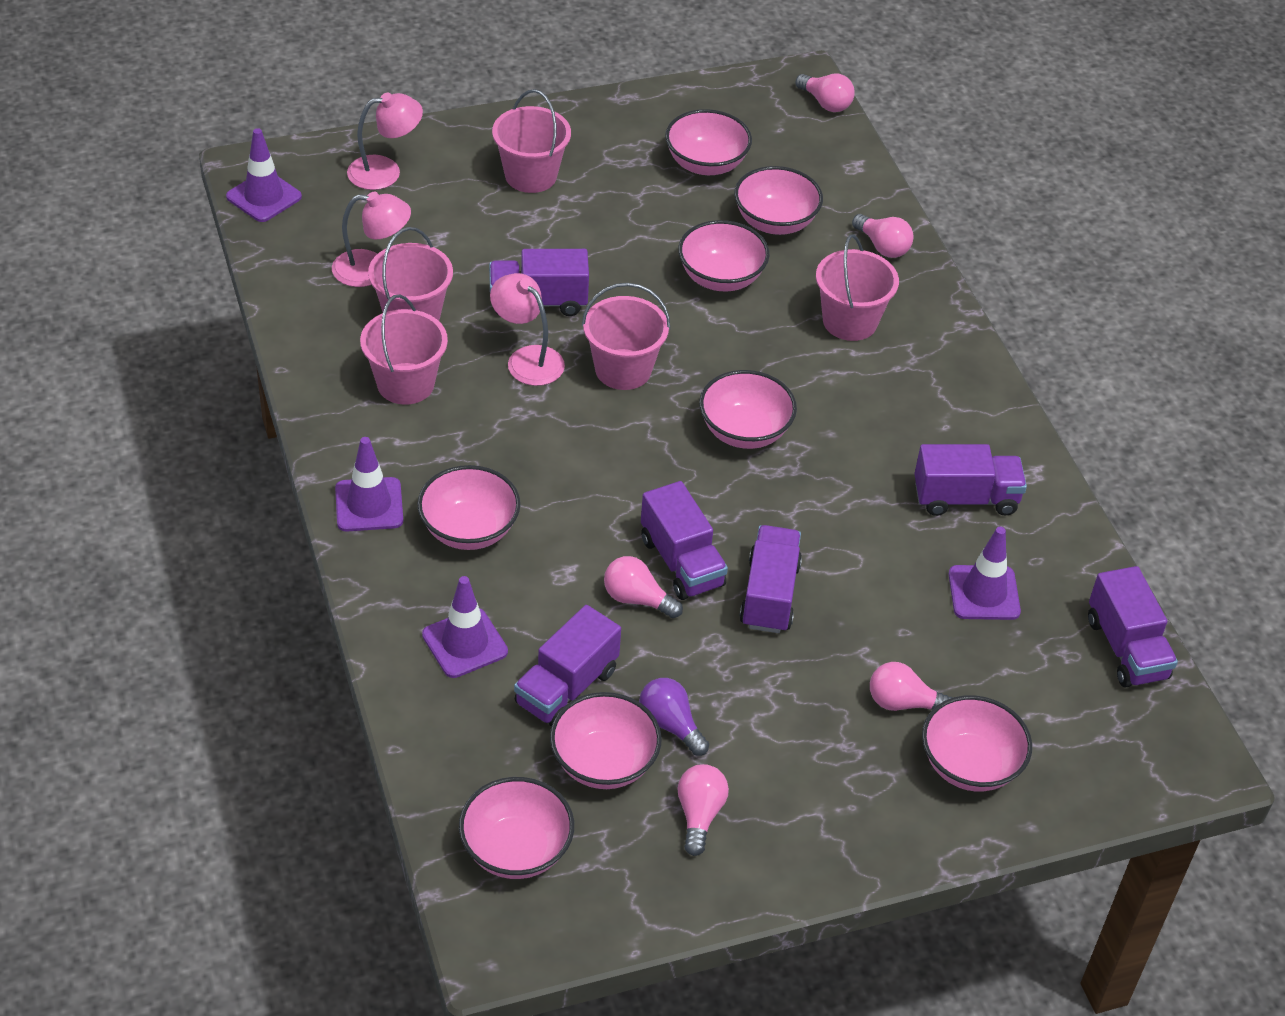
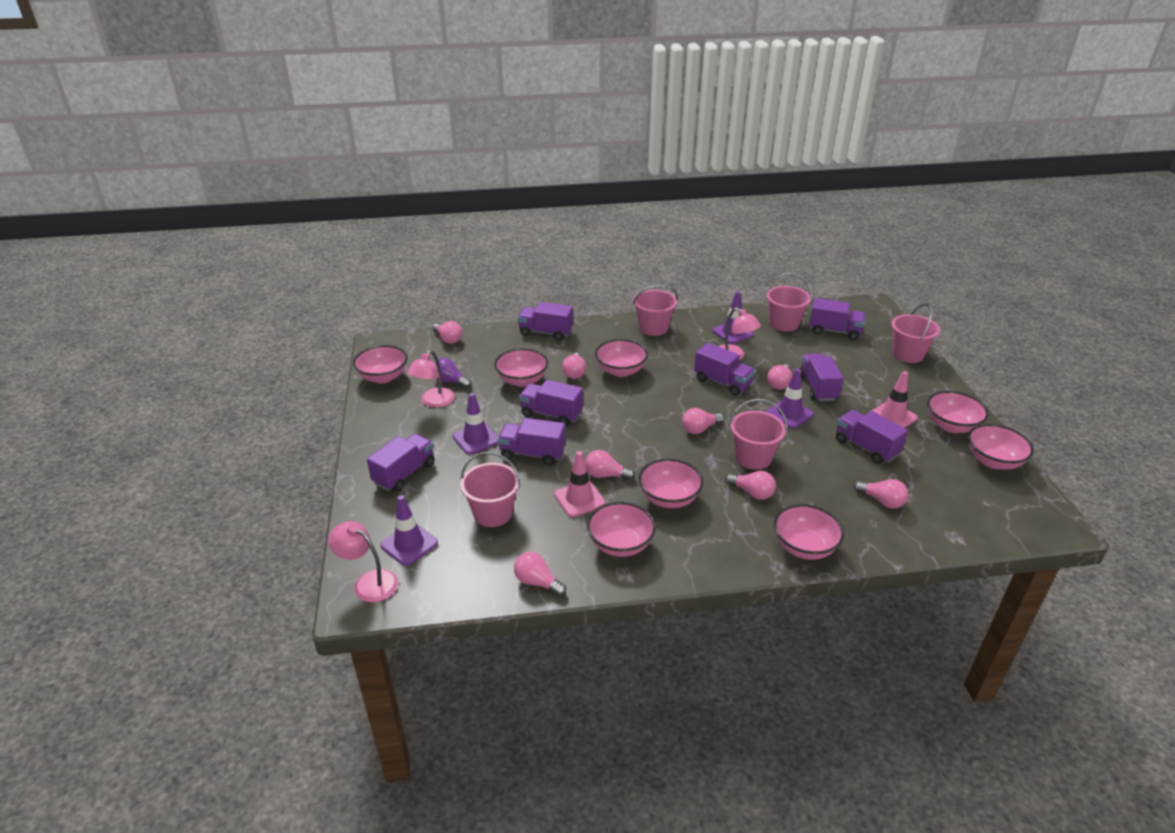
pink light bulb: 5 -> 8
pink traffic cone: 0 -> 2
purple truck: 6 -> 8

